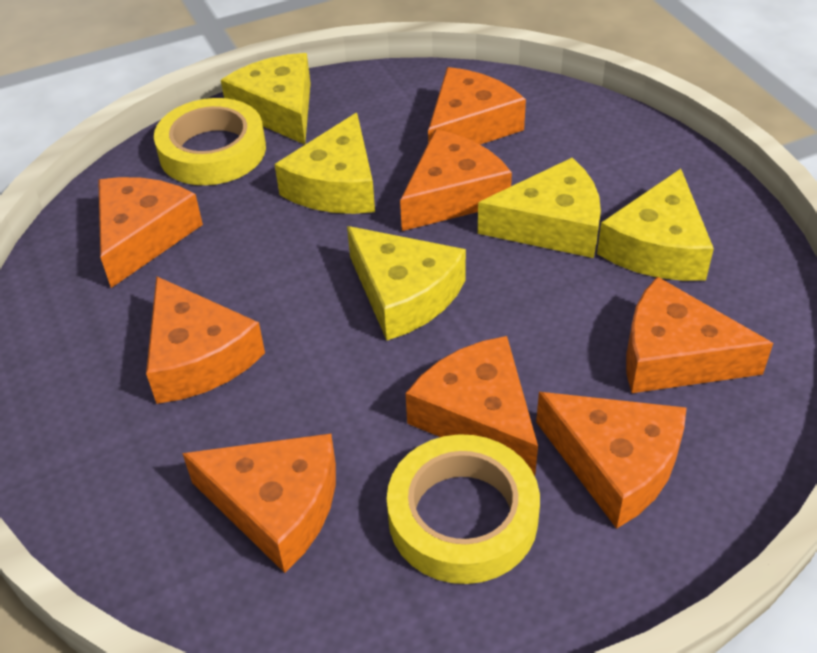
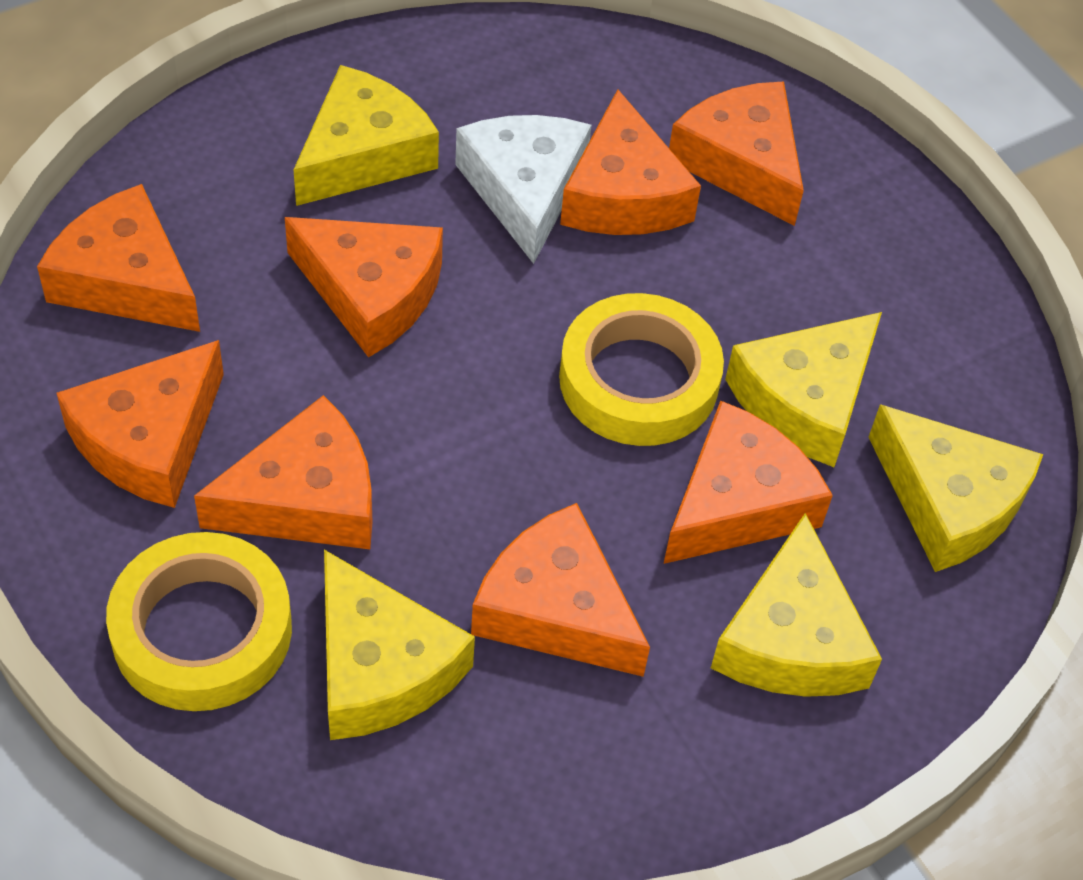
white cheese: 0 -> 1

